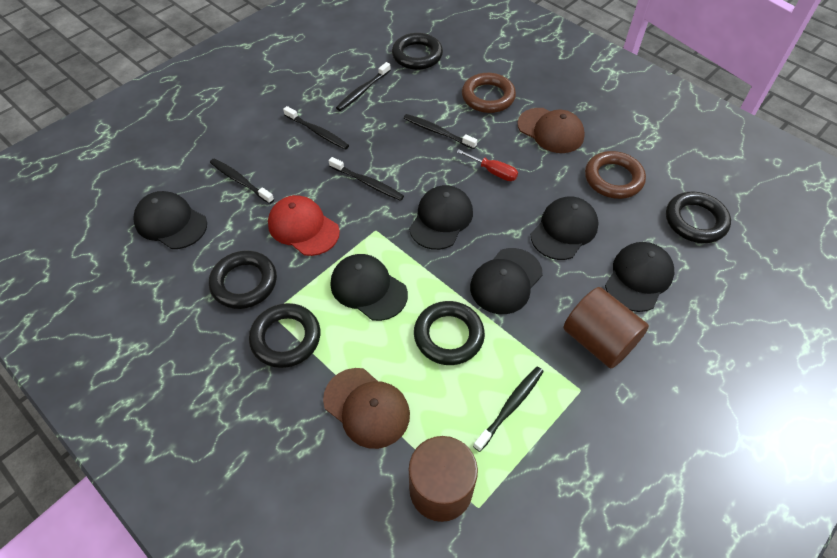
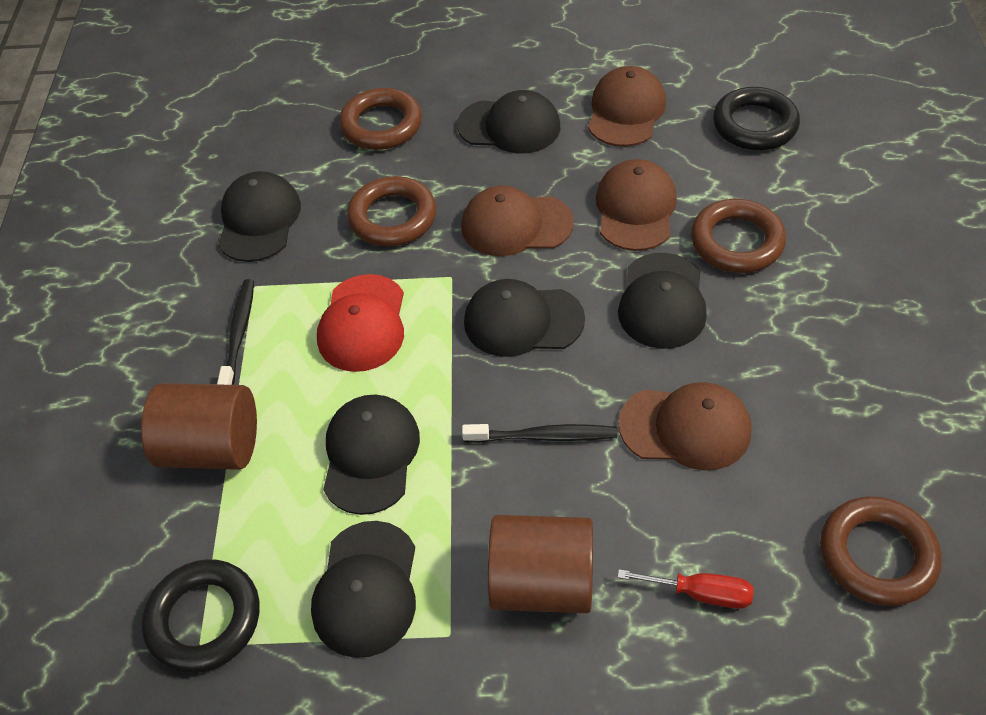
black ring: 5 -> 2
black toothbrush: 6 -> 2
brown cap: 2 -> 4
brown ring: 2 -> 4

